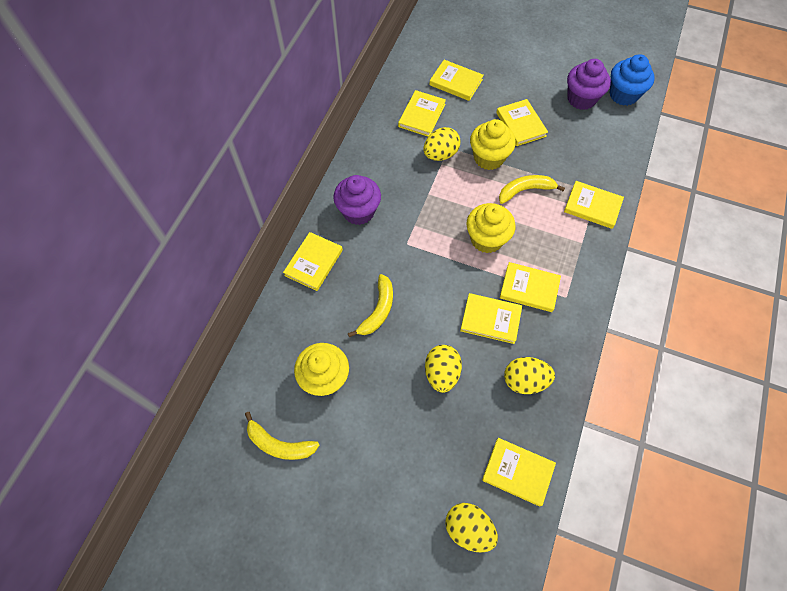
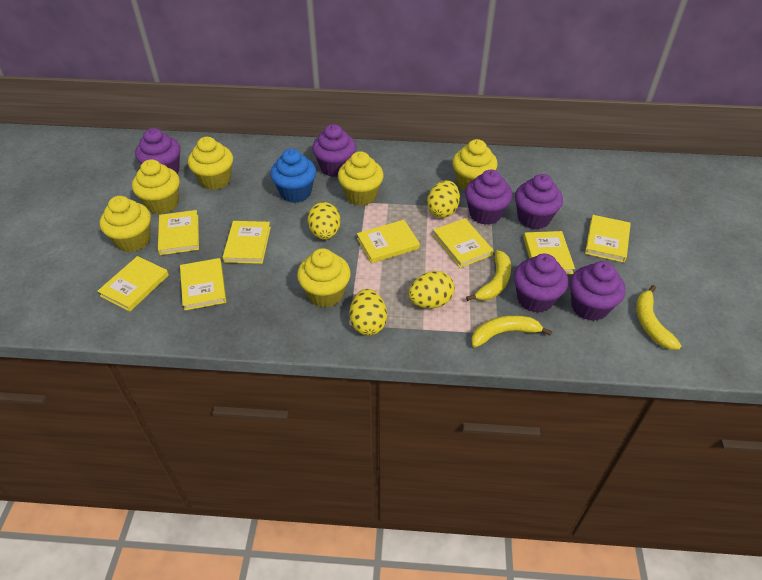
purple cupcake: 2 -> 6
yellow cupcake: 3 -> 6

